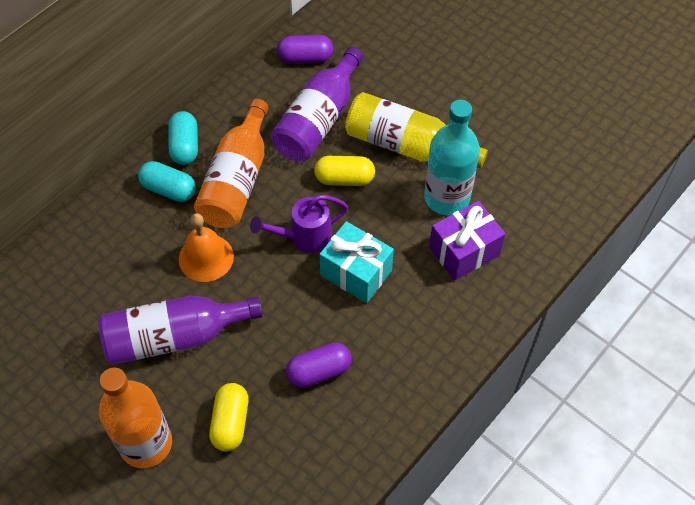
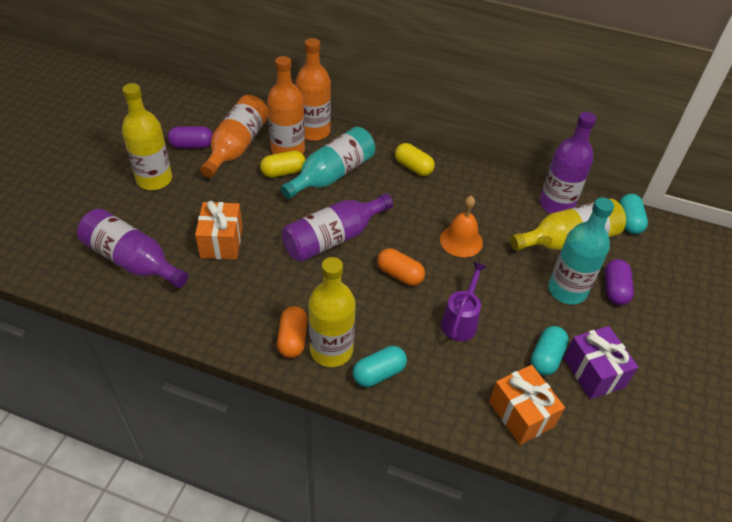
orange bottle: 2 -> 3
orange capsule: 0 -> 2
orange gift: 0 -> 2
purple bottle: 2 -> 3
turquoise bottle: 1 -> 2
turquoise capsule: 2 -> 3
turquoise gift: 1 -> 0
yellow bottle: 1 -> 3

